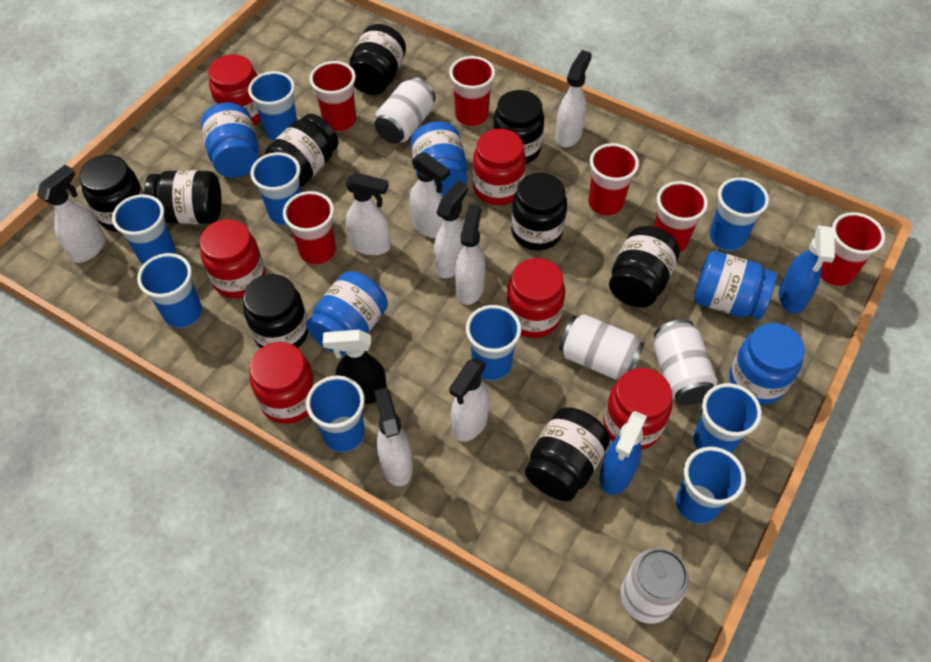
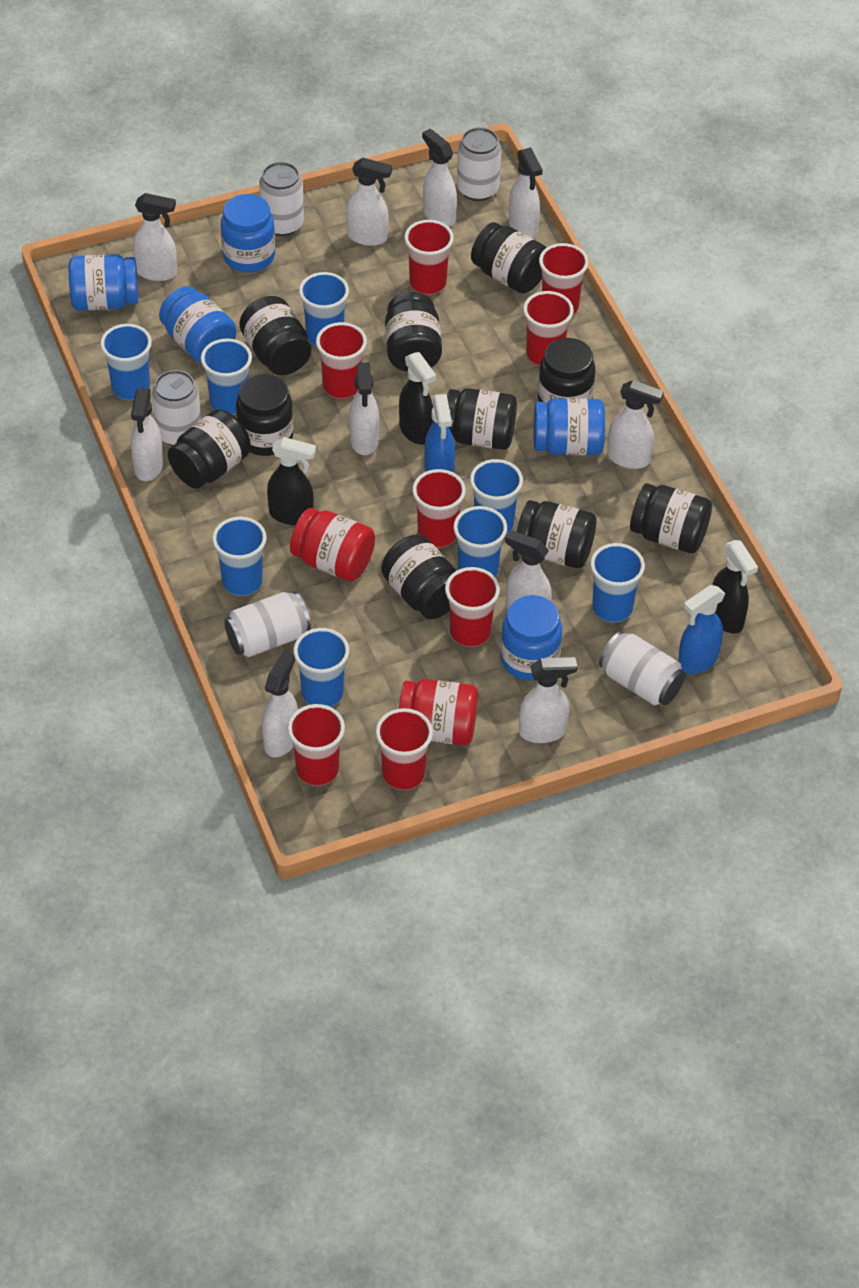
black jar: 9 -> 10
black spray bottle: 1 -> 3
blue cup: 9 -> 8
red cup: 6 -> 8
red jar: 6 -> 2
white can: 4 -> 5
white spray bottle: 8 -> 10

